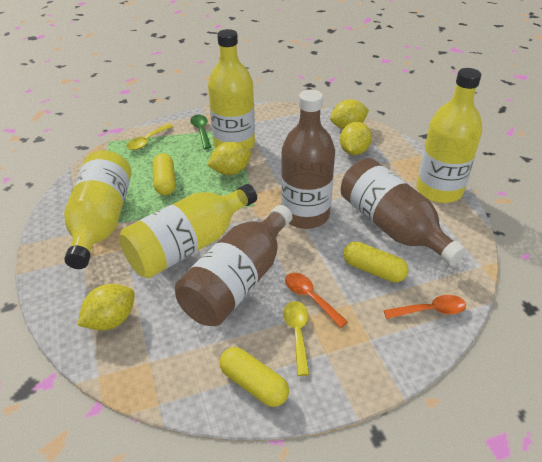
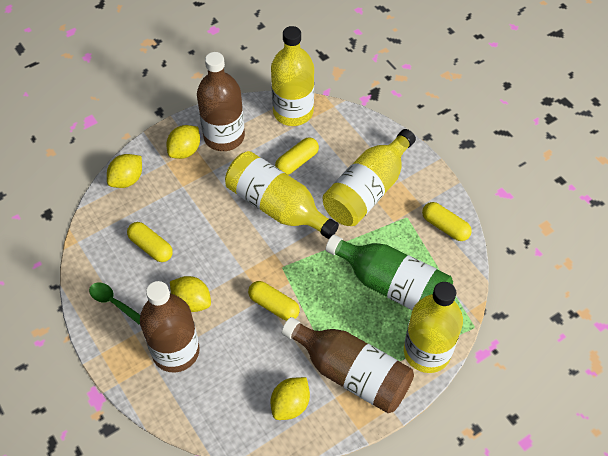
green bottle: 0 -> 1
orange spoon: 2 -> 0
yellow capsule: 3 -> 4
yellow spoon: 2 -> 0

